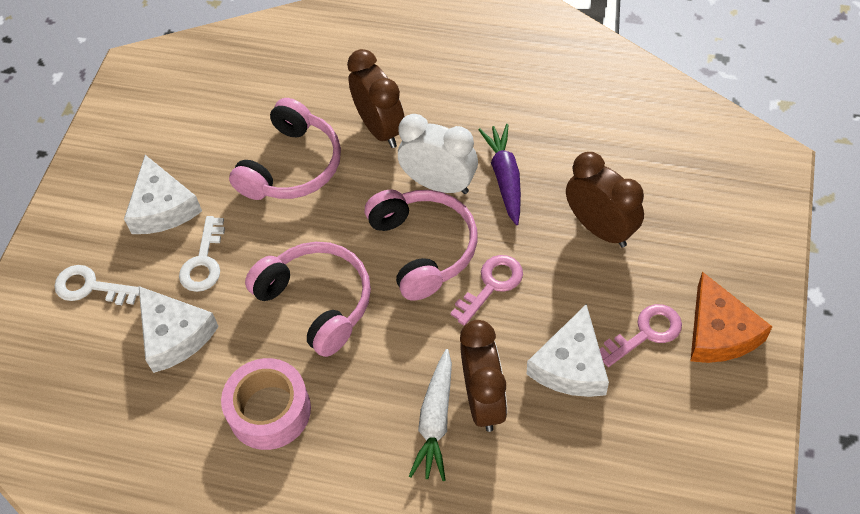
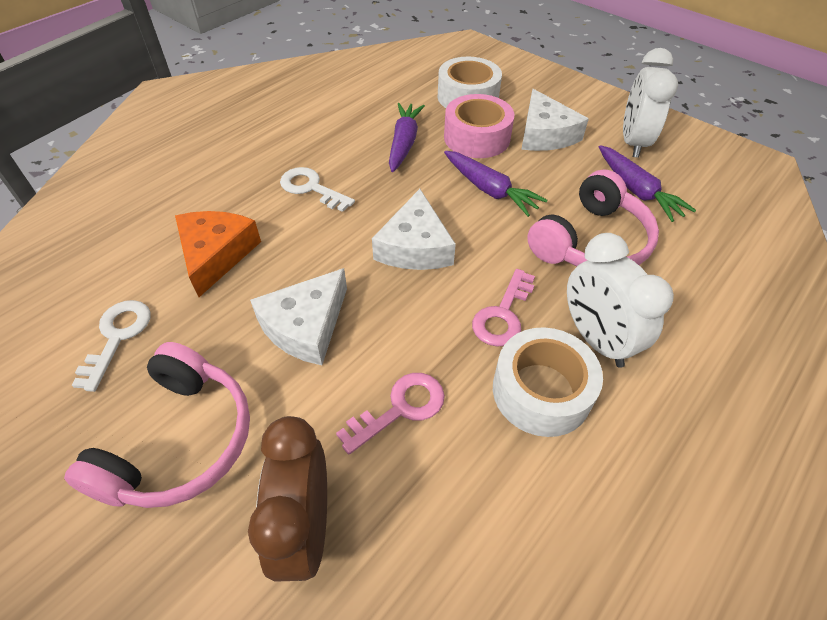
brown clock: 3 -> 1
pink headphones: 3 -> 2
purple carrot: 1 -> 3
white carrot: 1 -> 0
white clock: 1 -> 2
white tape: 0 -> 2

